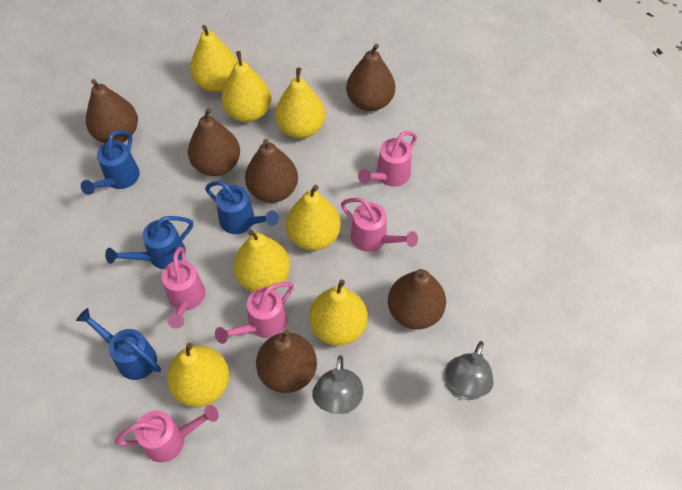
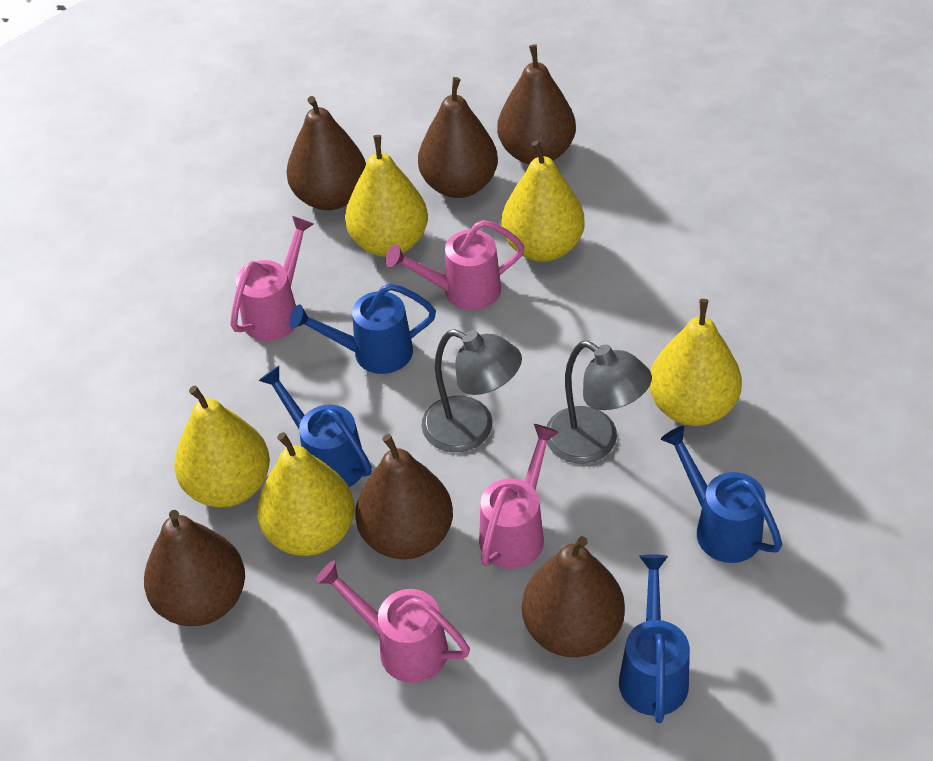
pink watering can: 5 -> 4
yellow pear: 7 -> 5

